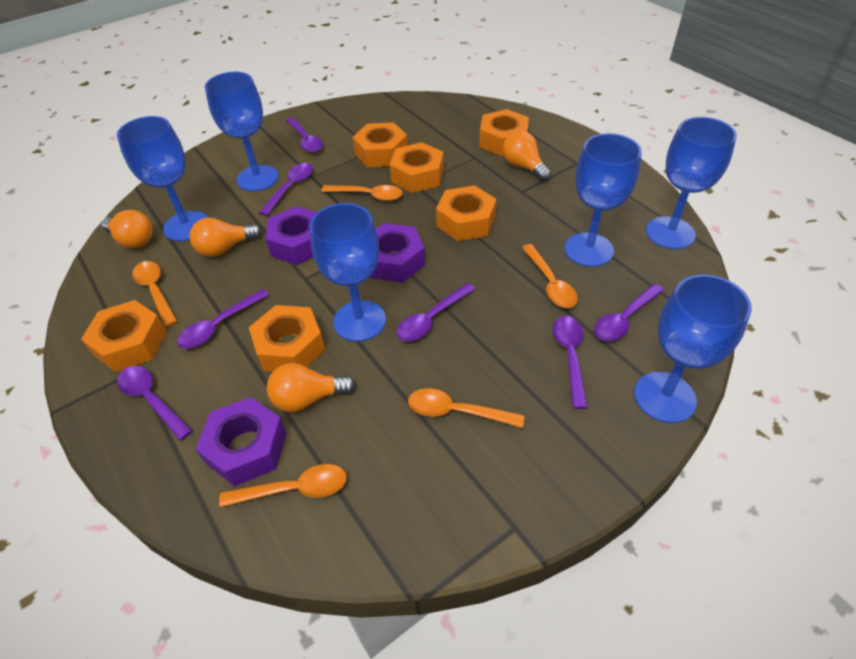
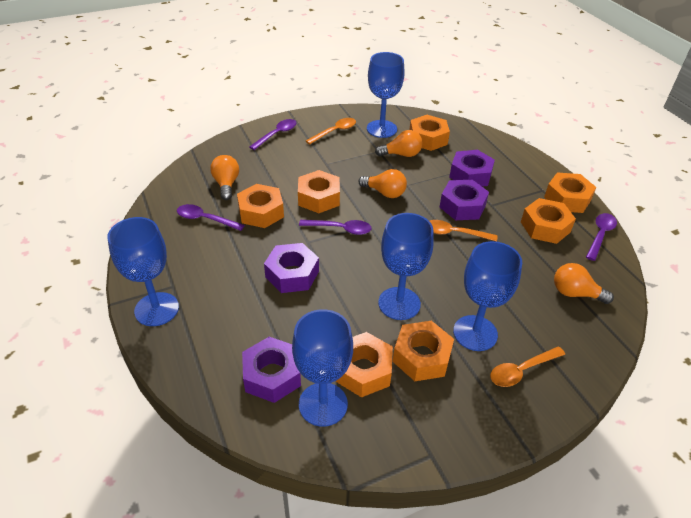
blue goblet: 6 -> 5
orange nut: 6 -> 7
orange spoon: 5 -> 3
purple nut: 3 -> 4
purple spoon: 7 -> 4

